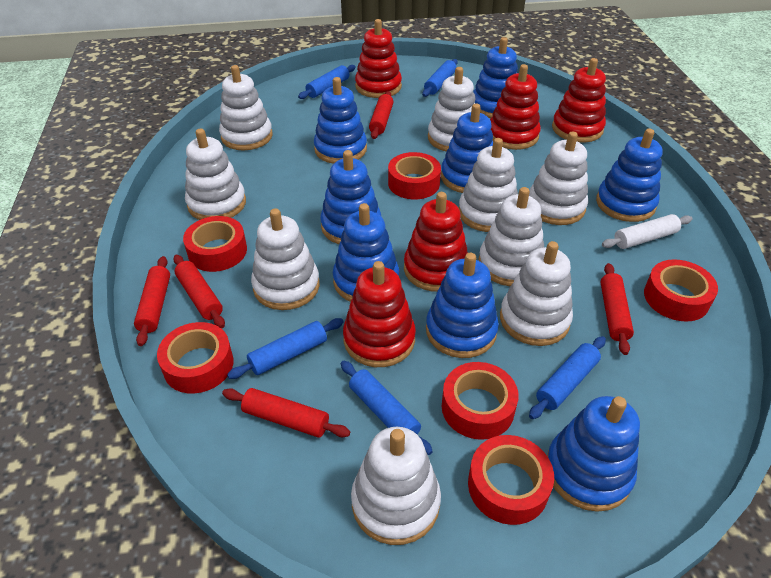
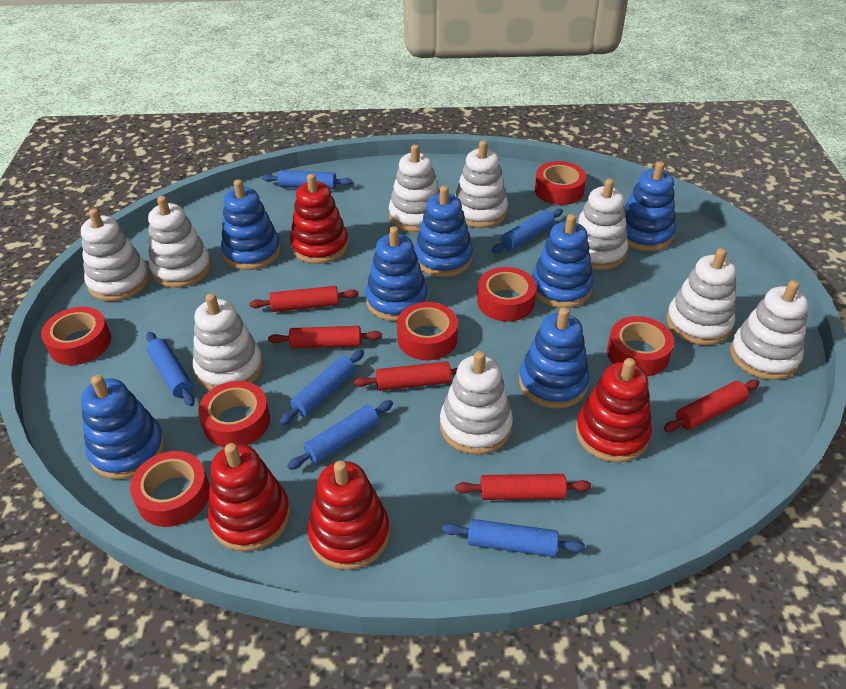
blue rolling pin: 5 -> 6
blue stacking toy: 8 -> 7
red stacking toy: 5 -> 4
red tape: 6 -> 7
white rolling pin: 1 -> 0

